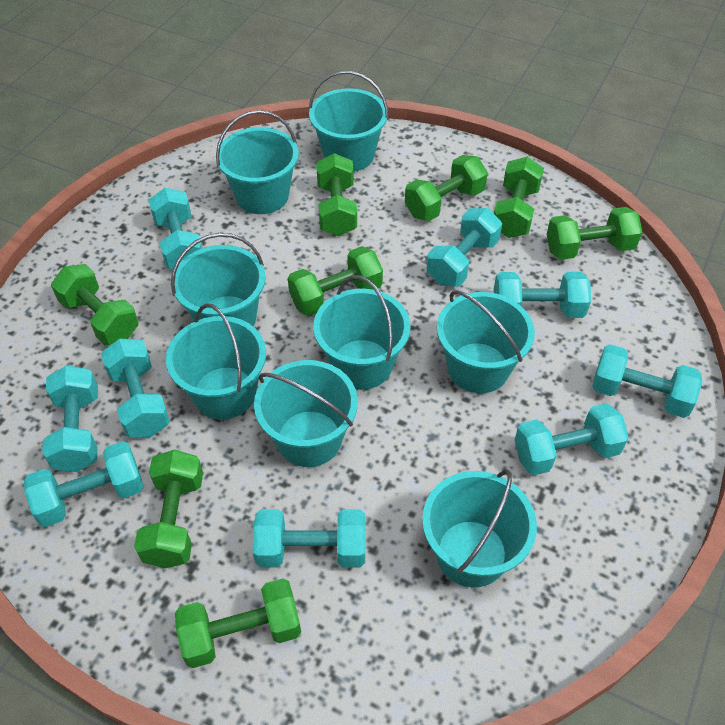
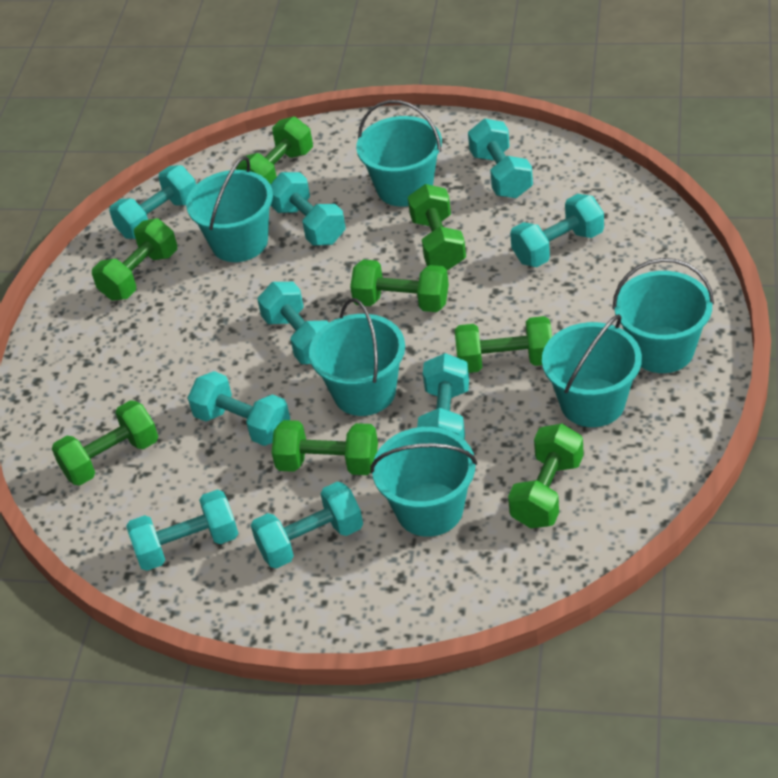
turquoise bucket: 8 -> 6

